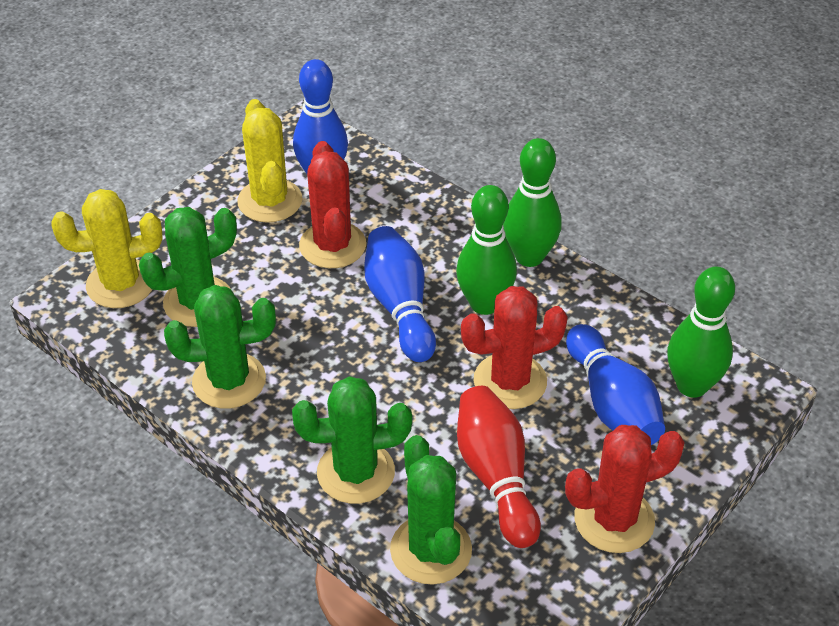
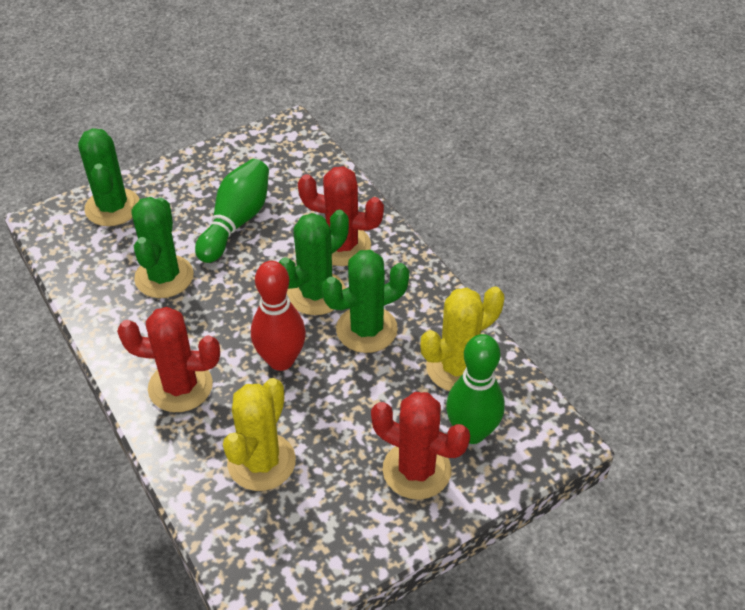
blue bowling pin: 3 -> 0
green bowling pin: 3 -> 2

